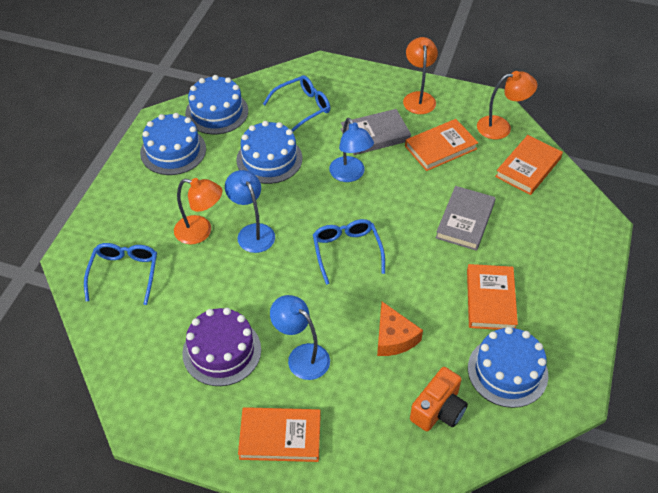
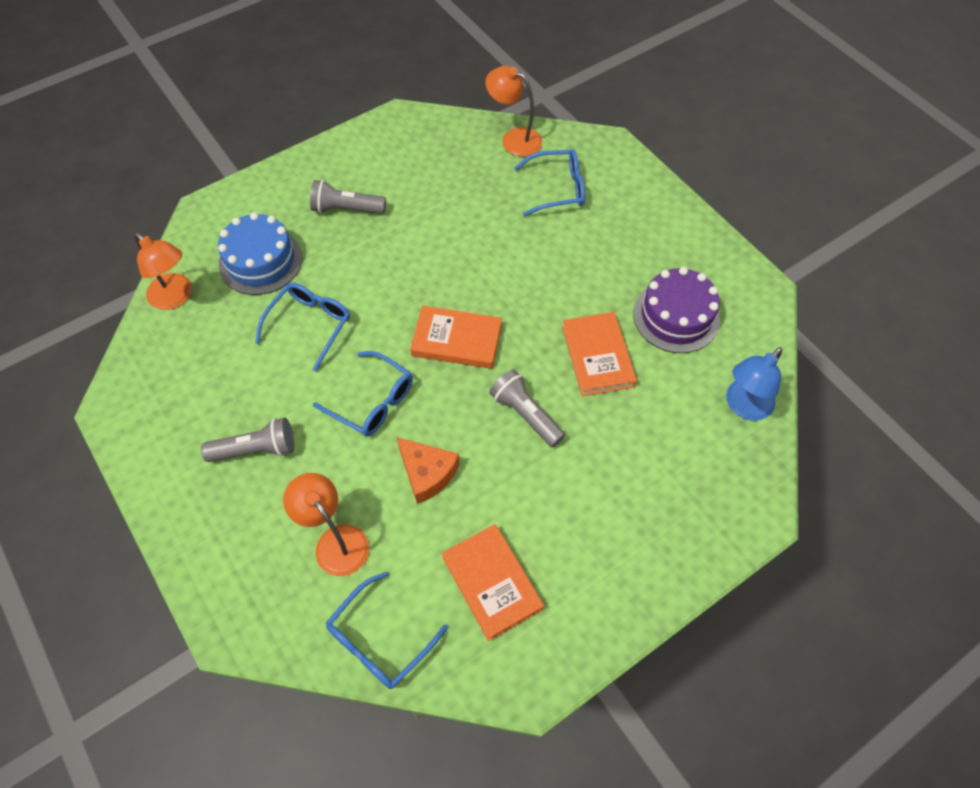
blue cake: 4 -> 1
blue glasses: 3 -> 4
blue lamp: 3 -> 1
grey book: 2 -> 0
grey flashlight: 0 -> 3
orange book: 4 -> 3
orange camera: 1 -> 0

